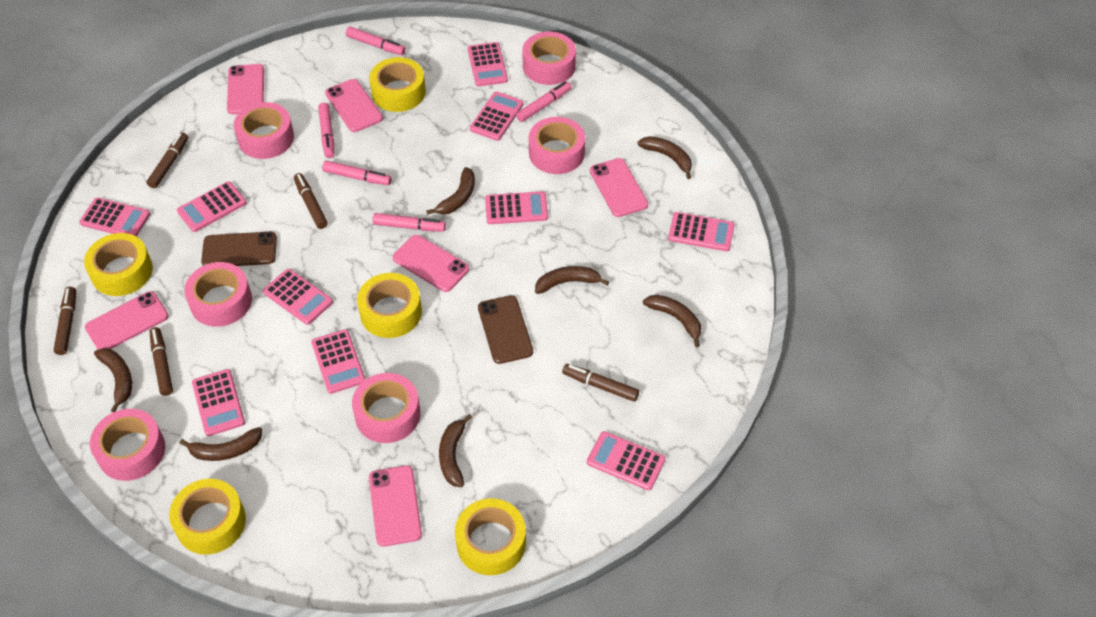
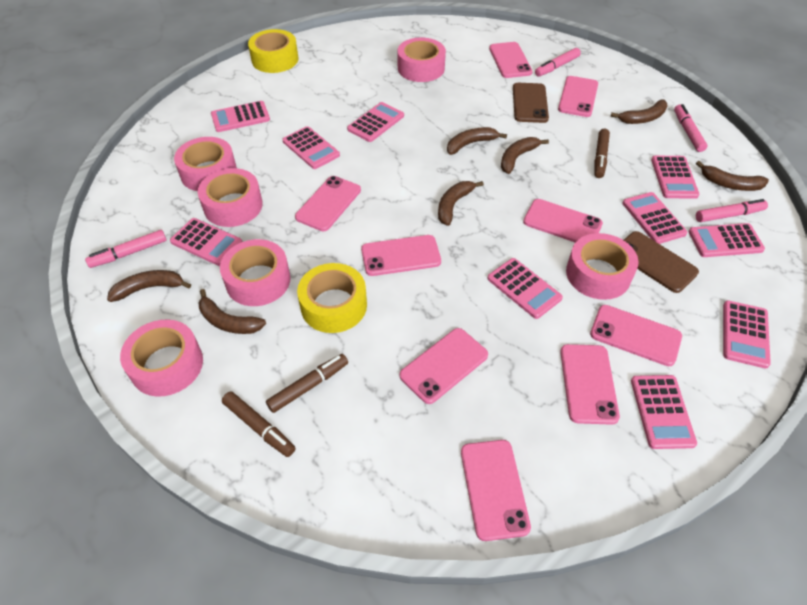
brown marker: 5 -> 3
pink marker: 5 -> 4
pink phone: 6 -> 9
yellow tape: 5 -> 2

